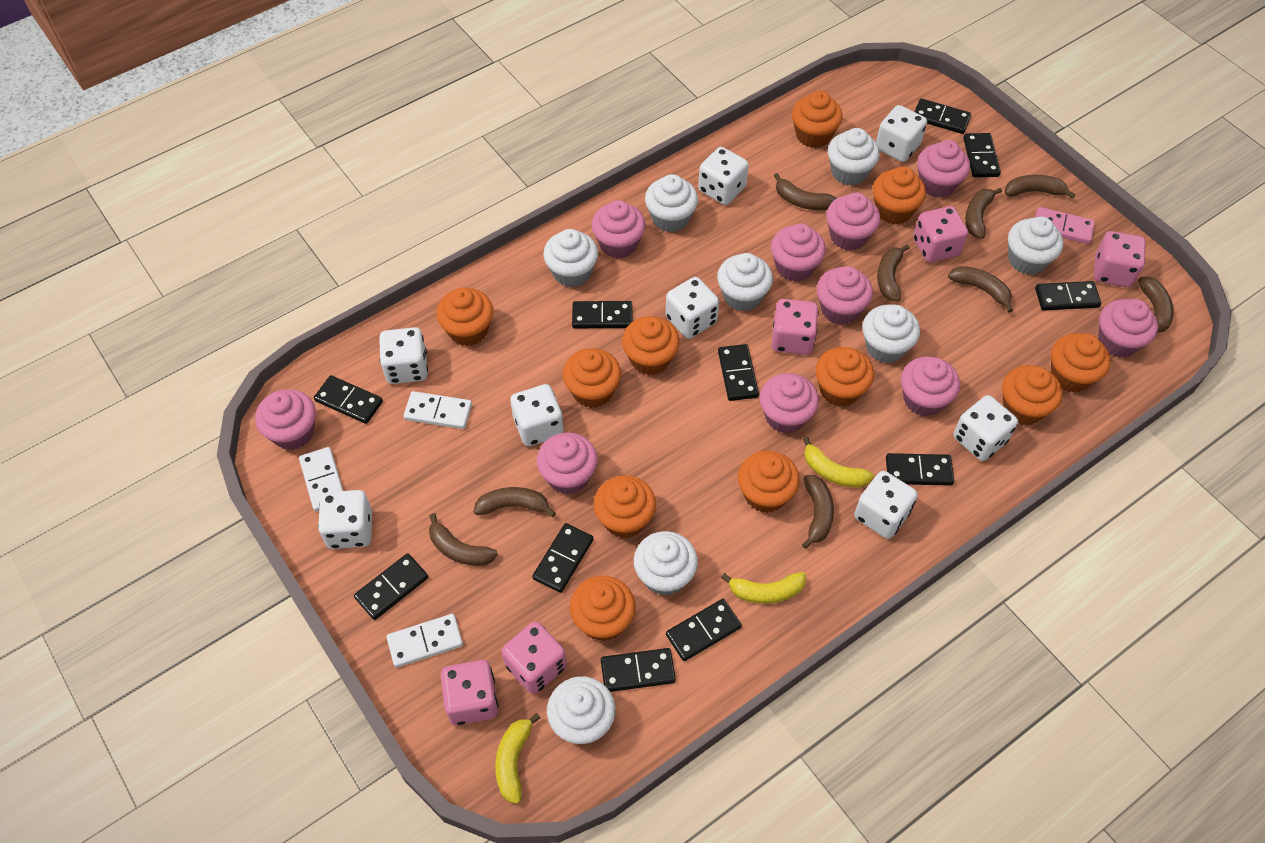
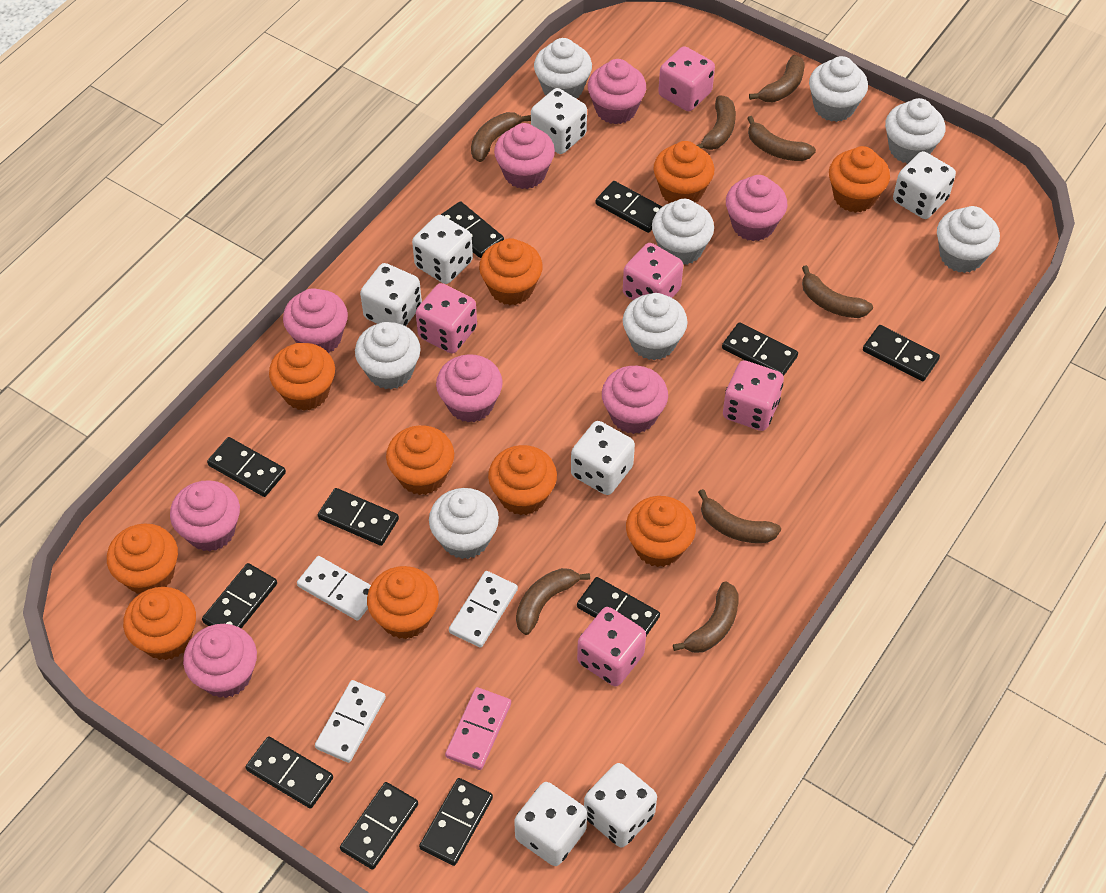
brown banana: 9 -> 8
orange cupcake: 11 -> 10
pink cupcake: 10 -> 8
white dice: 8 -> 7
yellow banana: 3 -> 0

